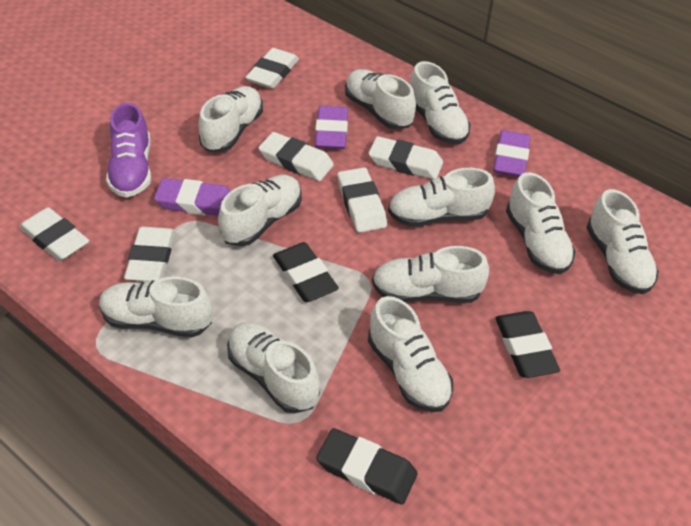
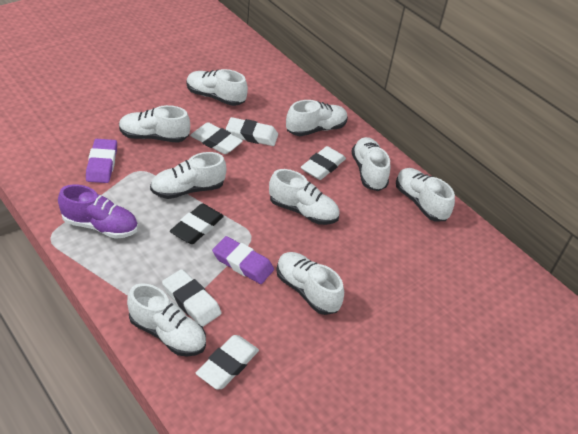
black eraser: 3 -> 1
purple eraser: 3 -> 2
white eraser: 6 -> 5
white shoe: 11 -> 9

